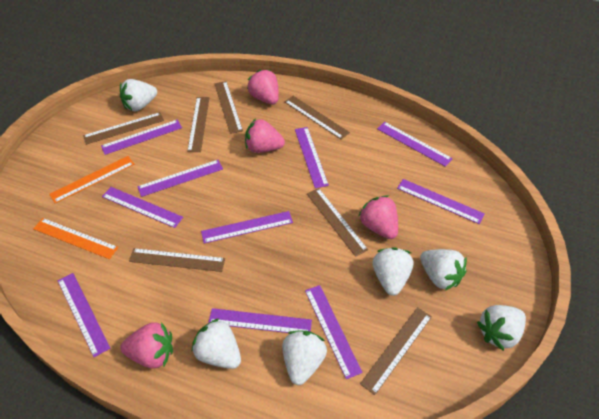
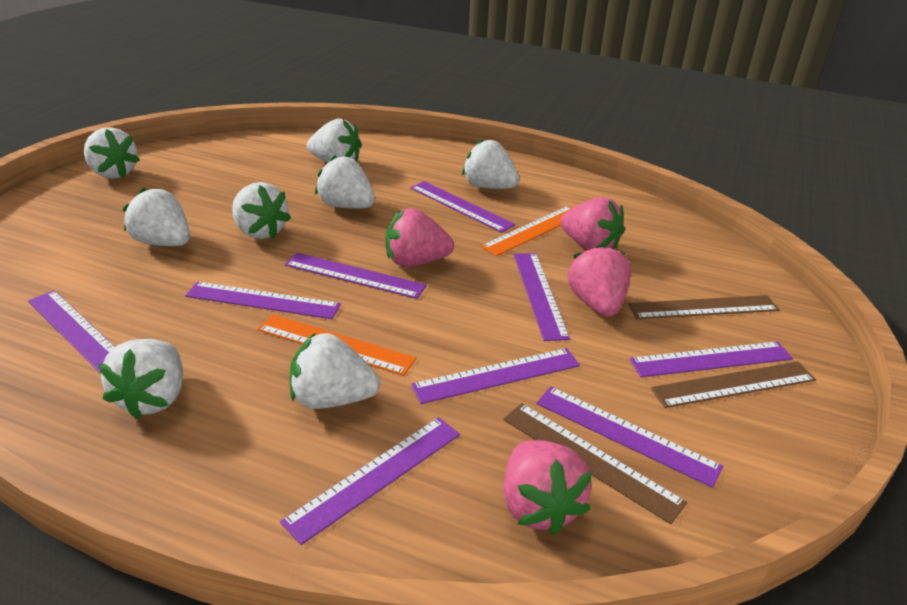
brown ruler: 7 -> 3
purple ruler: 10 -> 9
white strawberry: 6 -> 8

